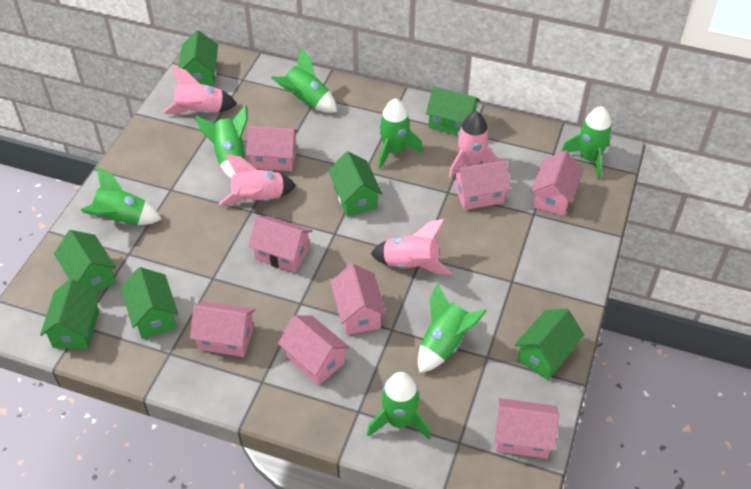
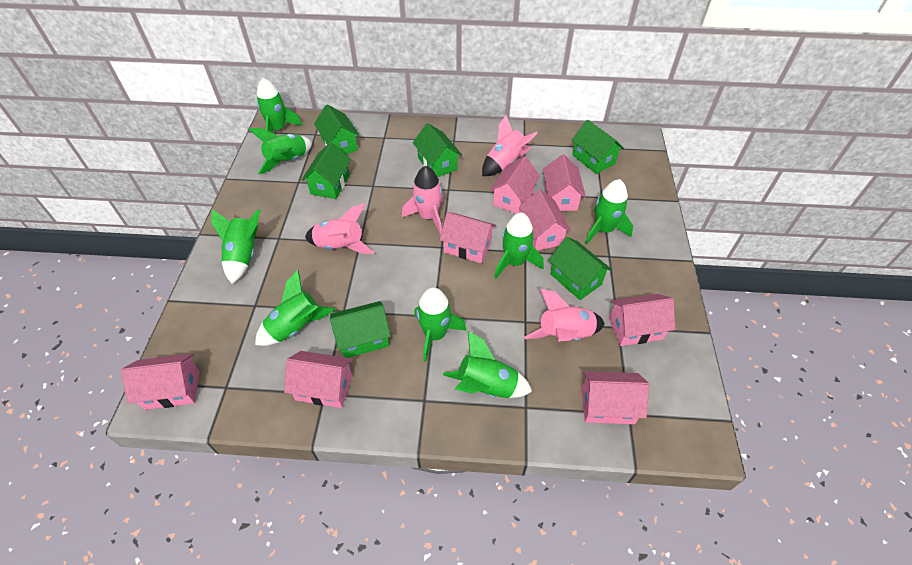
green house: 7 -> 6
green rocket: 7 -> 8

